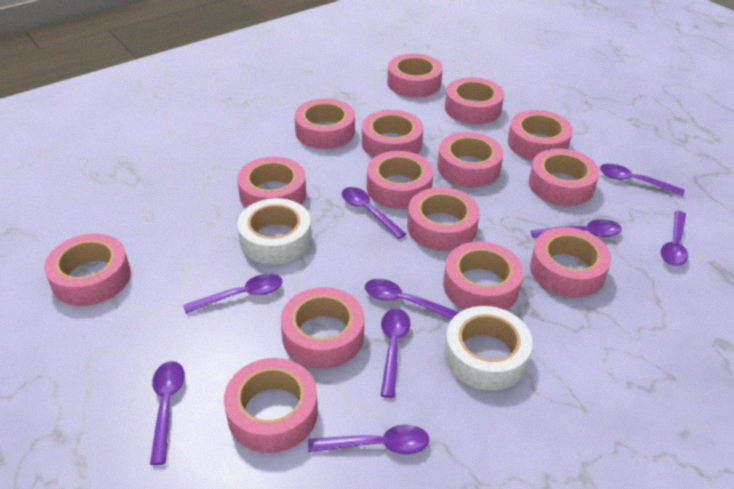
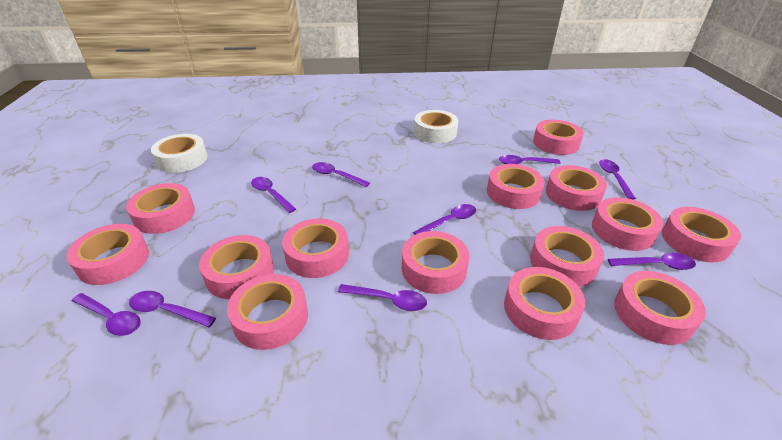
pink tape: 15 -> 14

